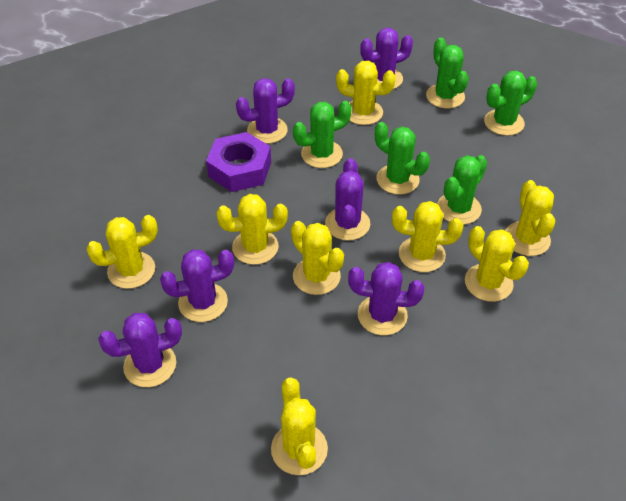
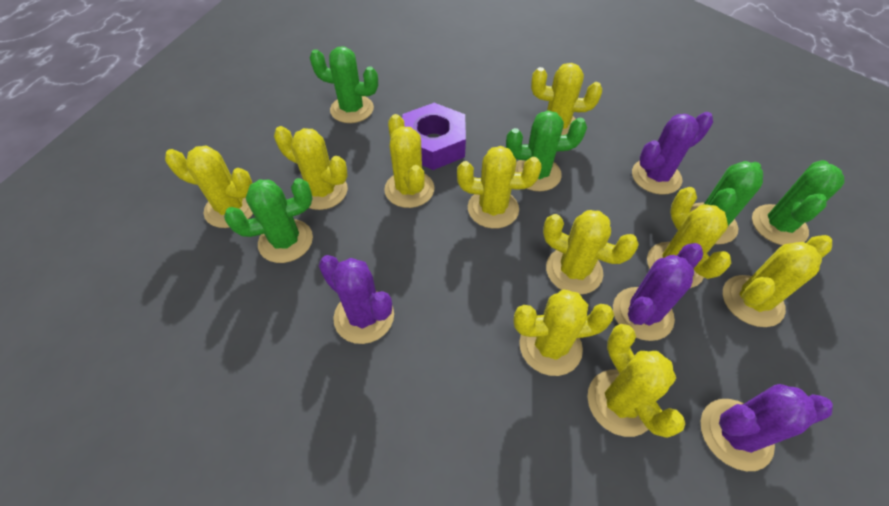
purple cactus: 6 -> 4
yellow cactus: 8 -> 10

